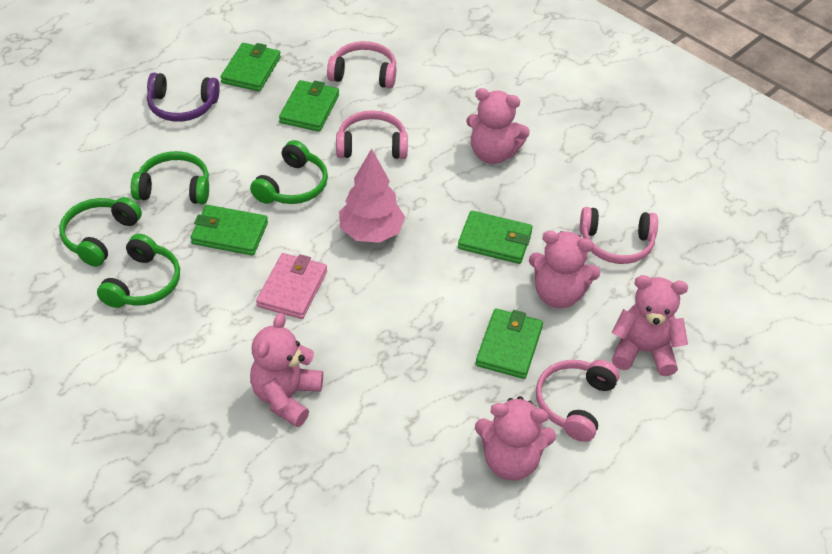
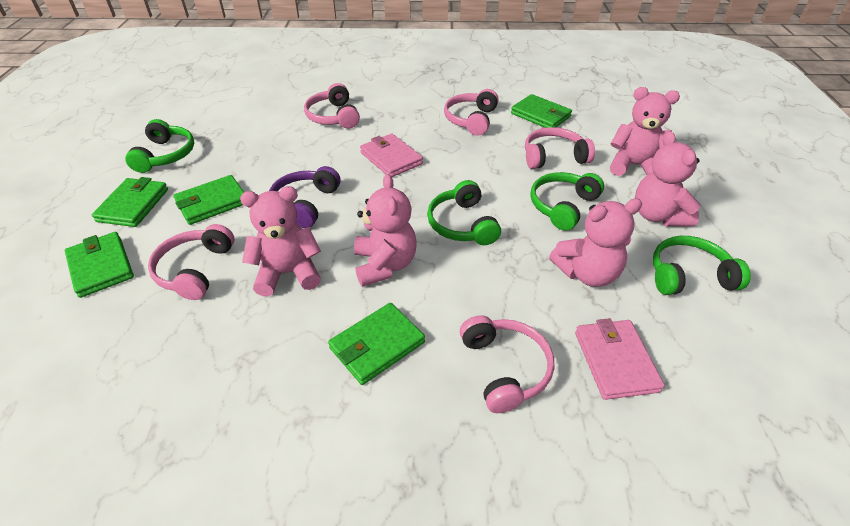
pink headphones: 4 -> 5
pink tree: 1 -> 0
pink wallet: 1 -> 2

